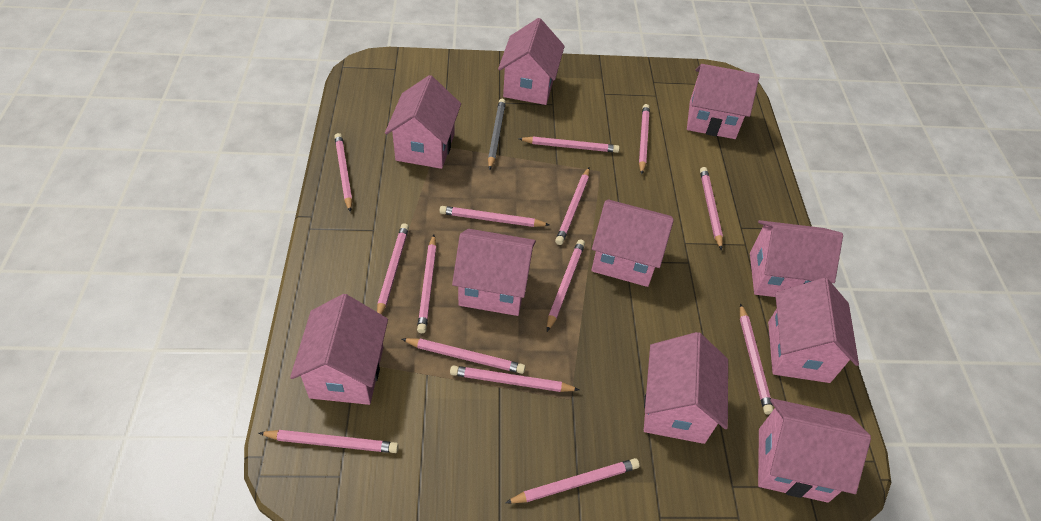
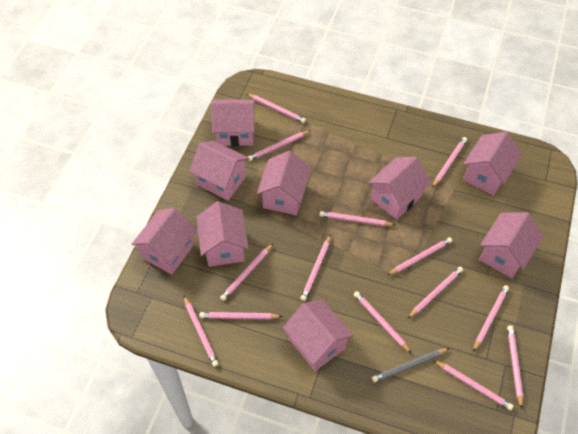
pink house: 10 -> 9

